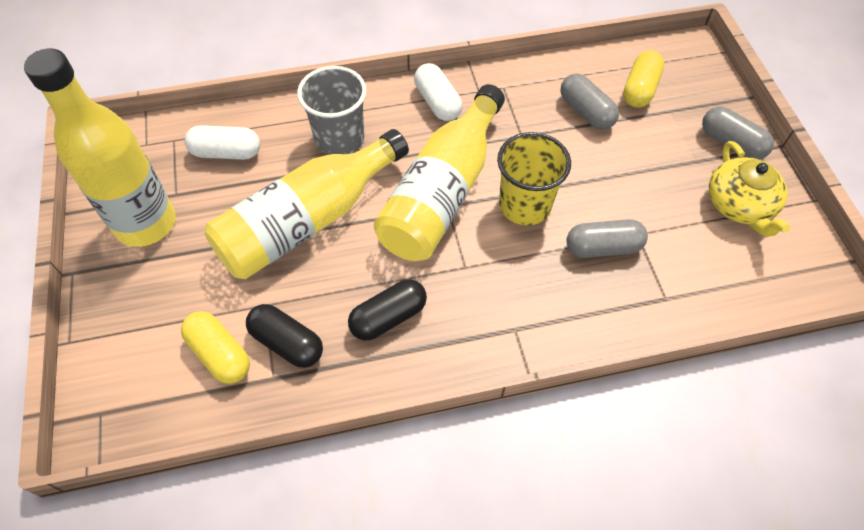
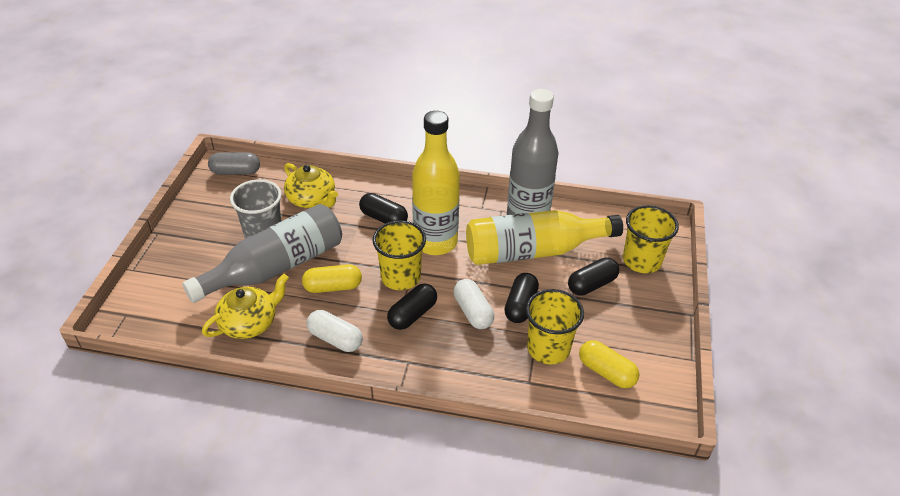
black capsule: 2 -> 4
grey bottle: 0 -> 2
grey capsule: 3 -> 1
yellow bottle: 3 -> 2
yellow cup: 1 -> 3
yellow teapot: 1 -> 2

